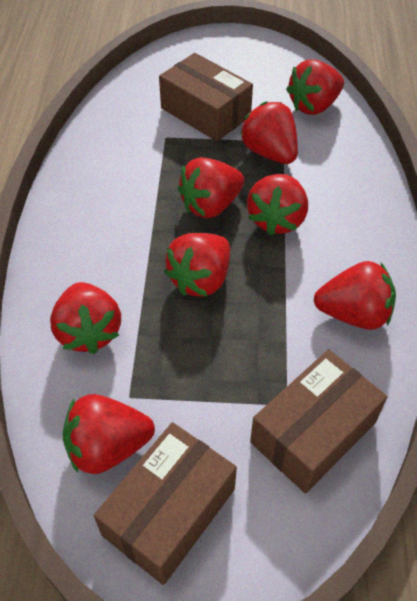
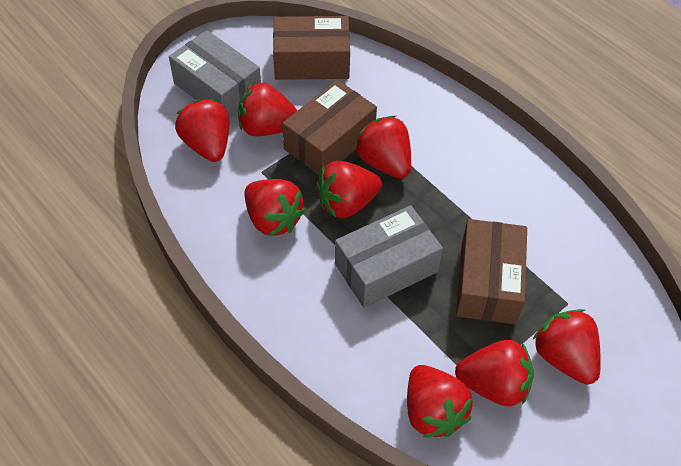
grey box: 0 -> 2

